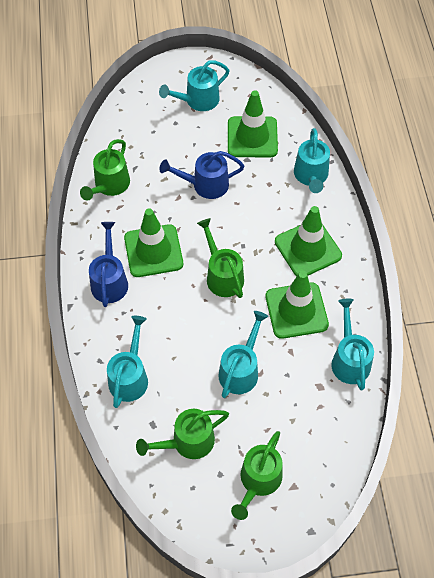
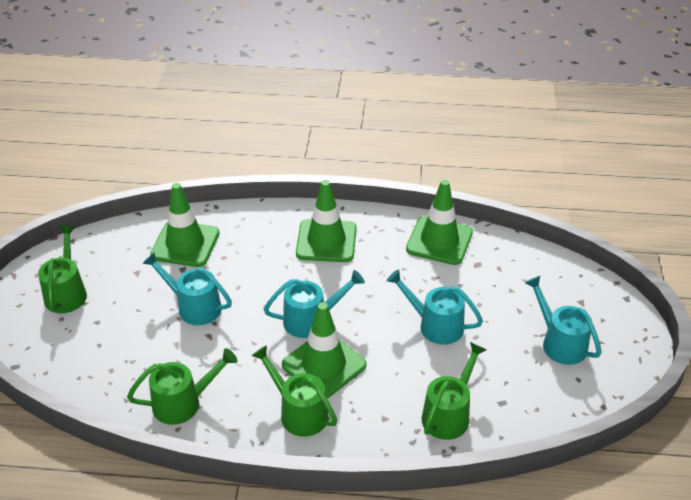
blue watering can: 2 -> 0
turquoise watering can: 5 -> 4

